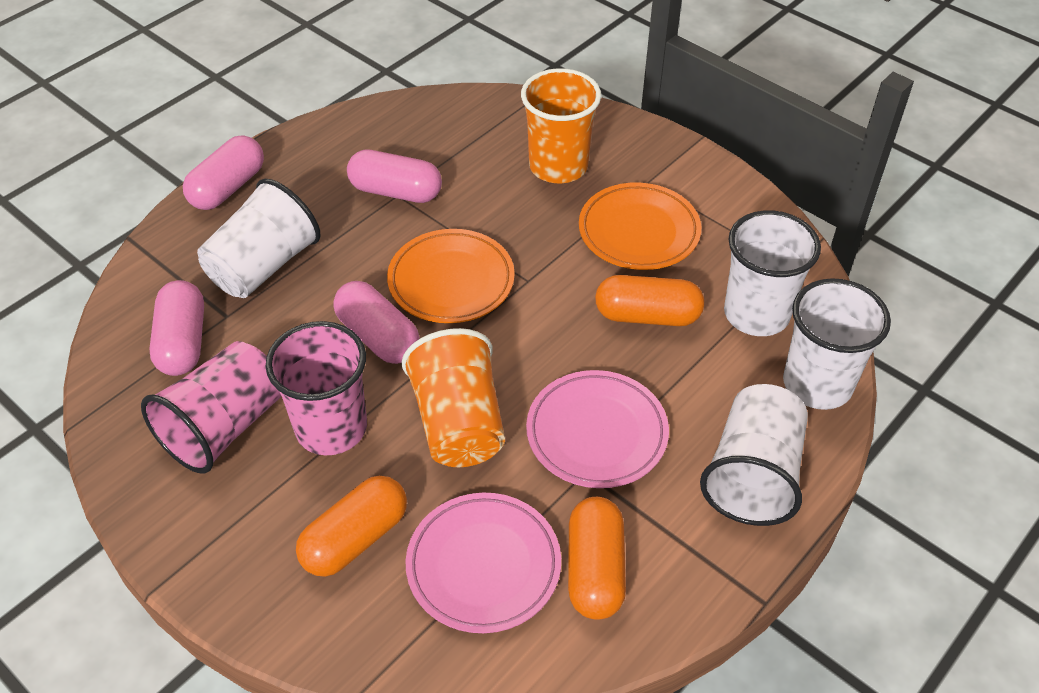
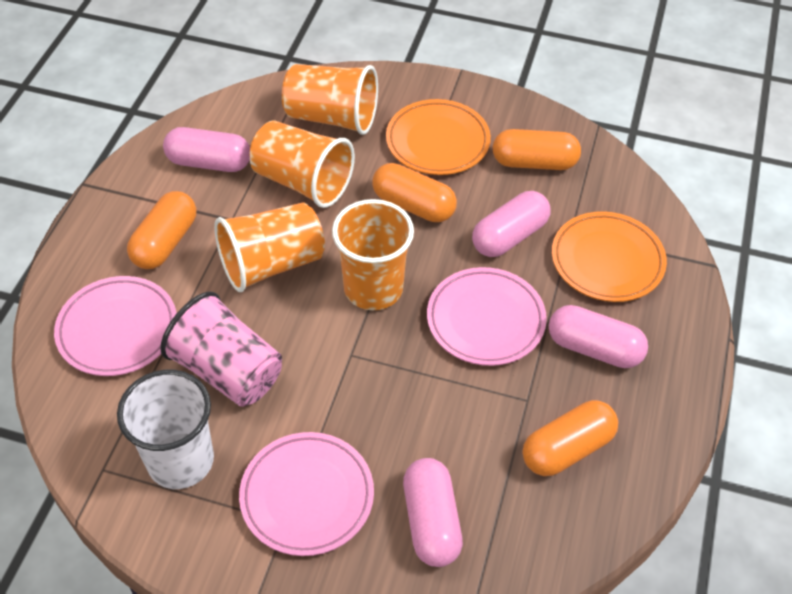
orange capsule: 3 -> 4
orange cup: 2 -> 4
pink cup: 2 -> 1
pink plate: 2 -> 3
white cup: 4 -> 1

